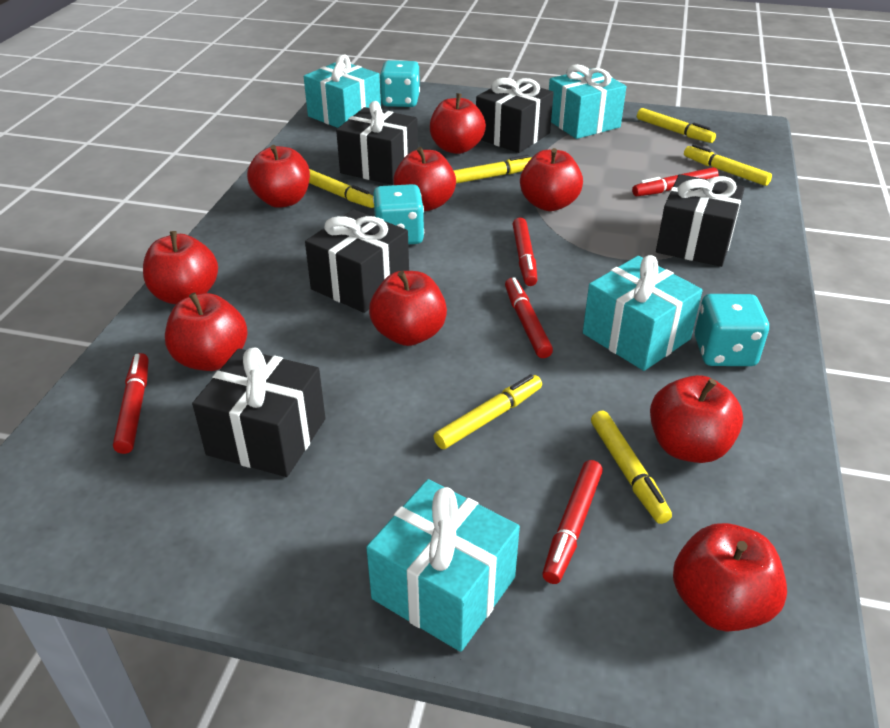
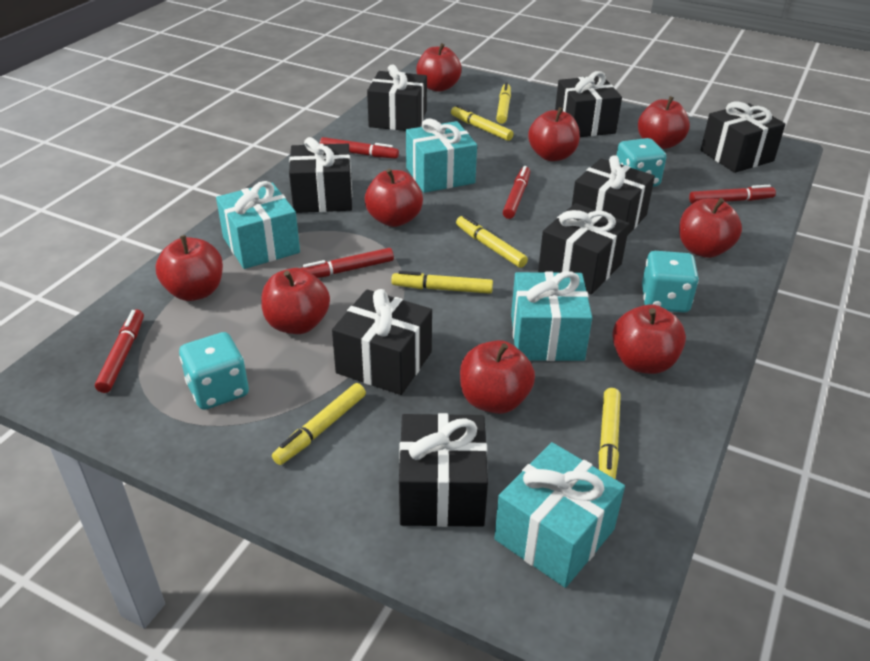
black gift: 5 -> 8

